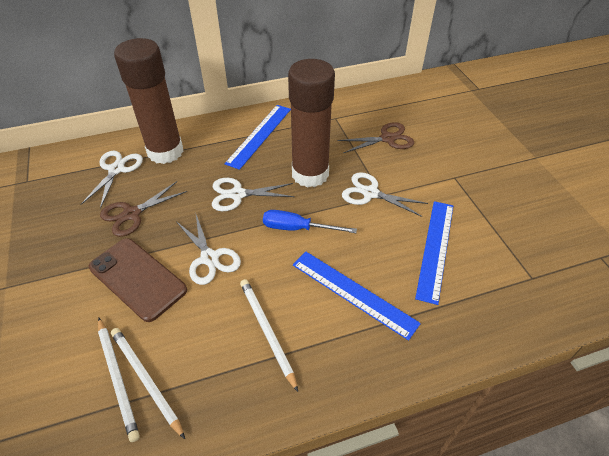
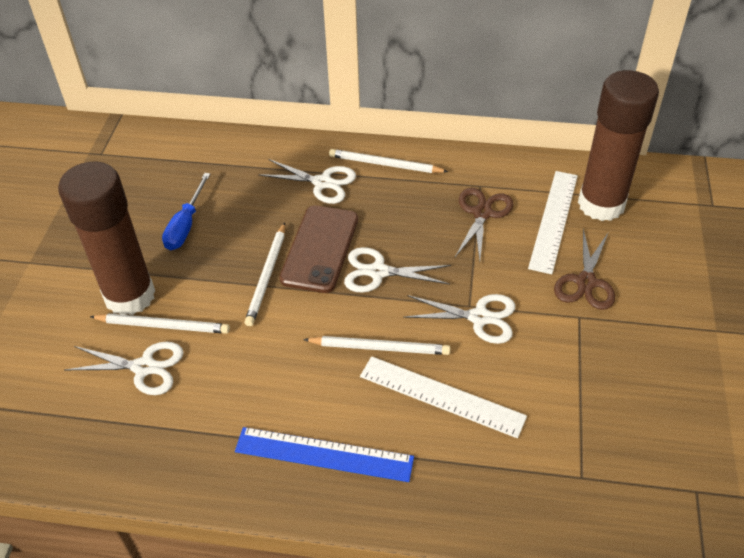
blue ruler: 3 -> 1
white pencil: 3 -> 4
white ruler: 0 -> 2

